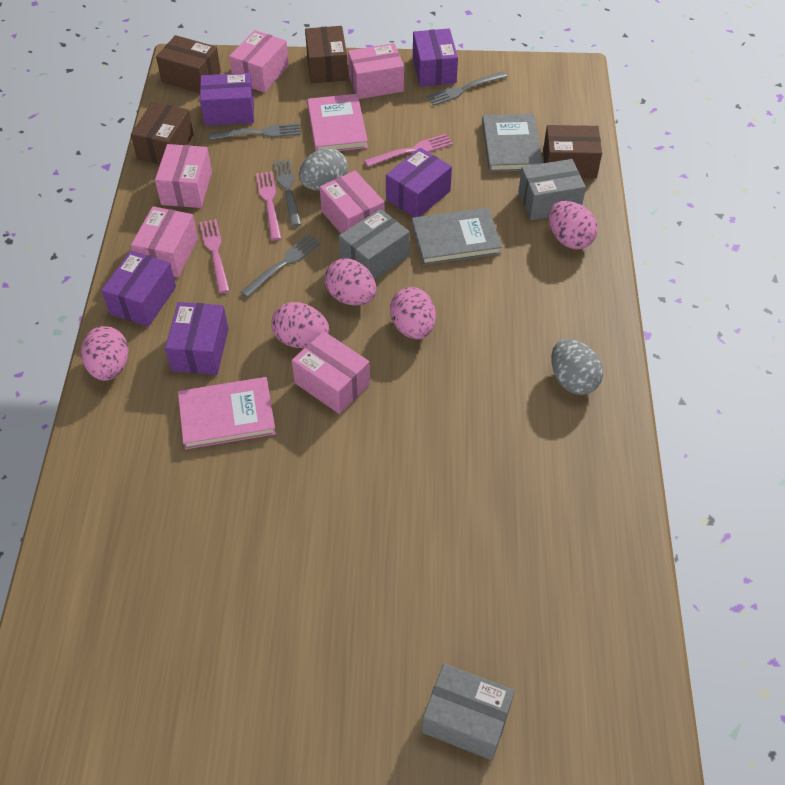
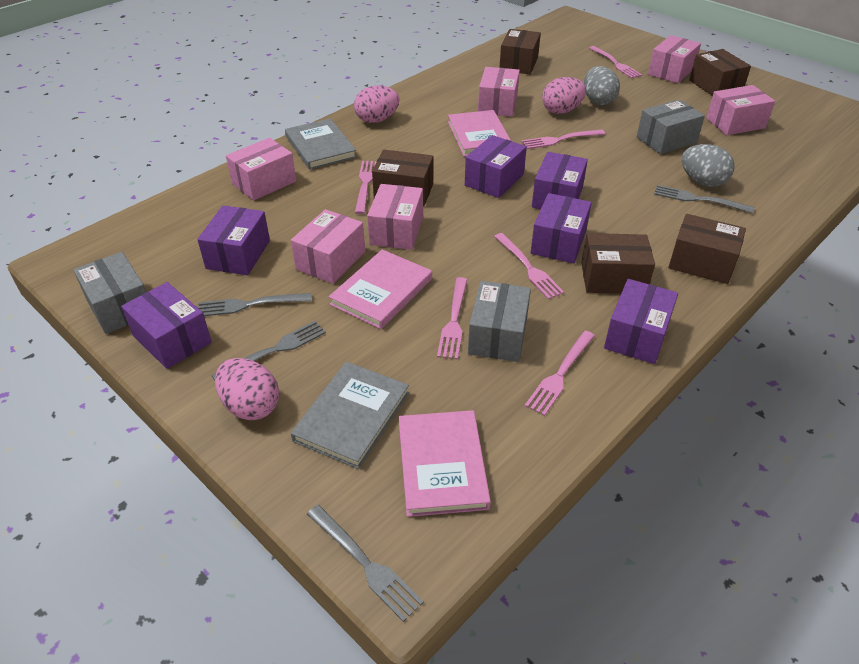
brown box: 4 -> 5
pink book: 2 -> 3
pink egg: 5 -> 3
pink fork: 3 -> 6
purple box: 5 -> 6

